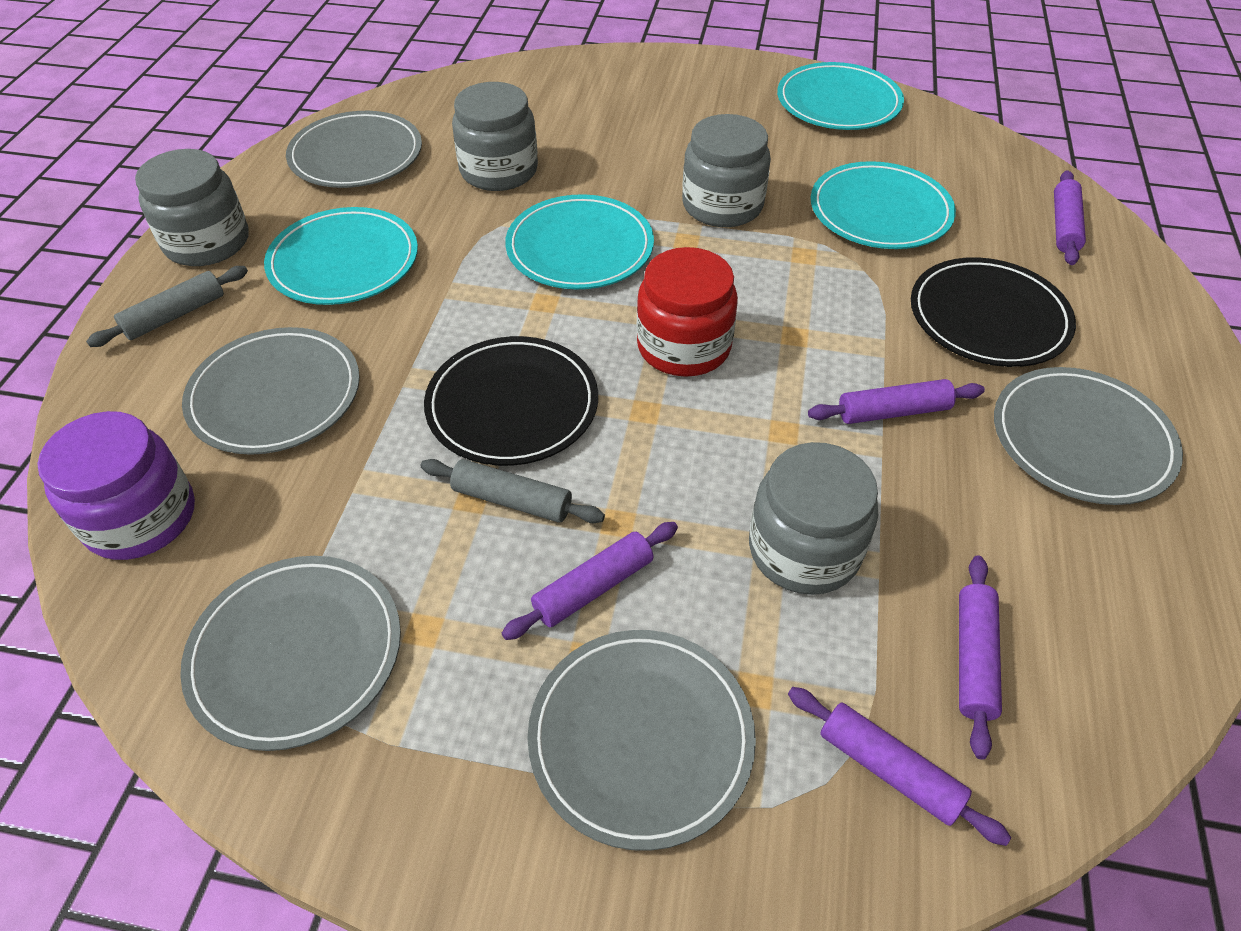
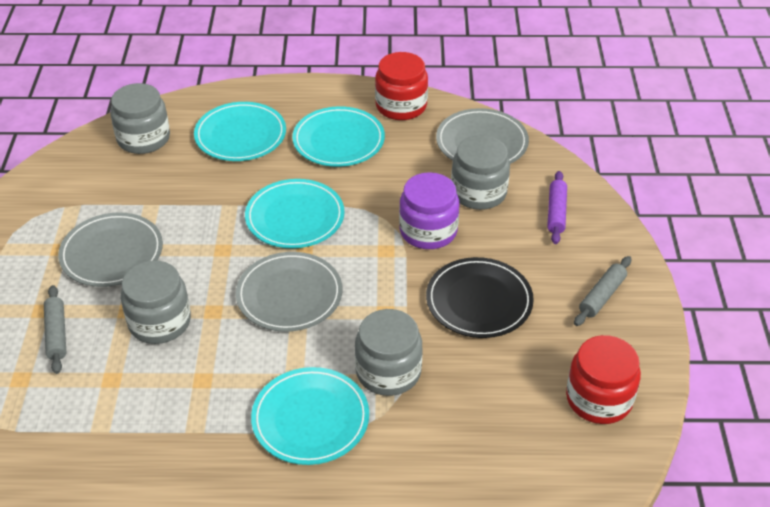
black plate: 2 -> 1
grey plate: 5 -> 3
purple rolling pin: 5 -> 1
red jar: 1 -> 2

